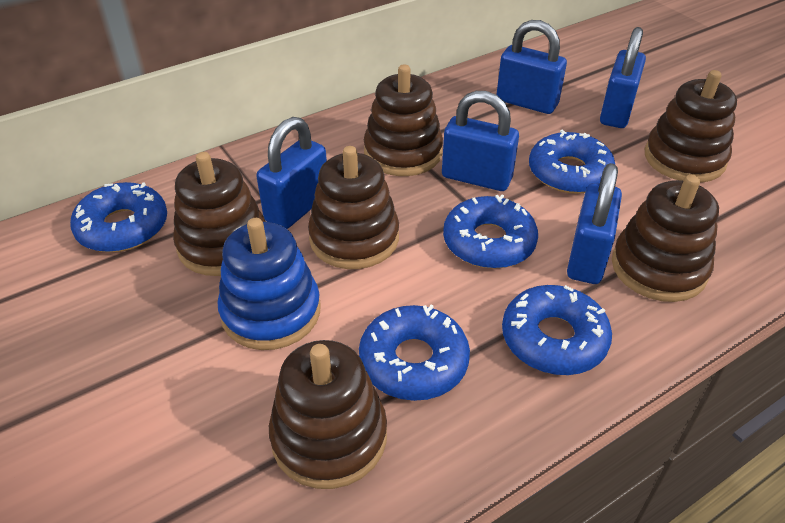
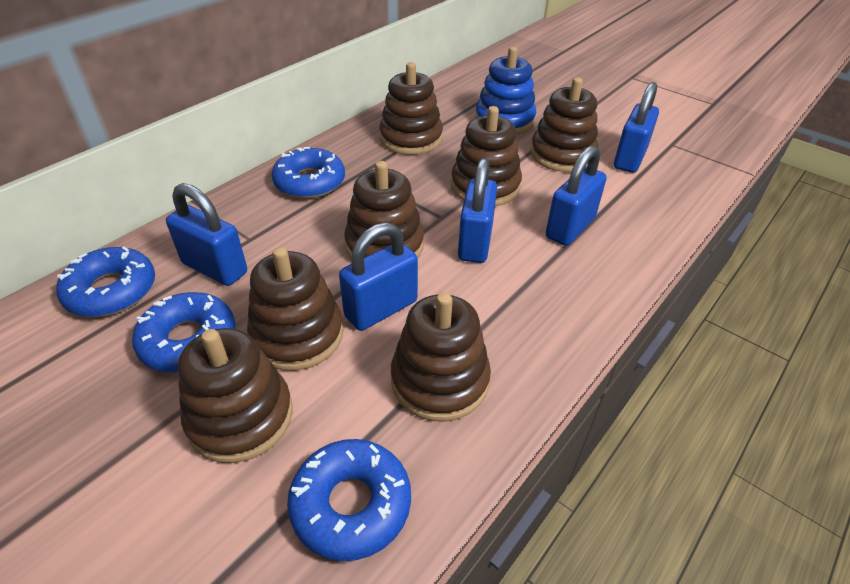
blue donut: 5 -> 4
brown stacking toy: 6 -> 7

